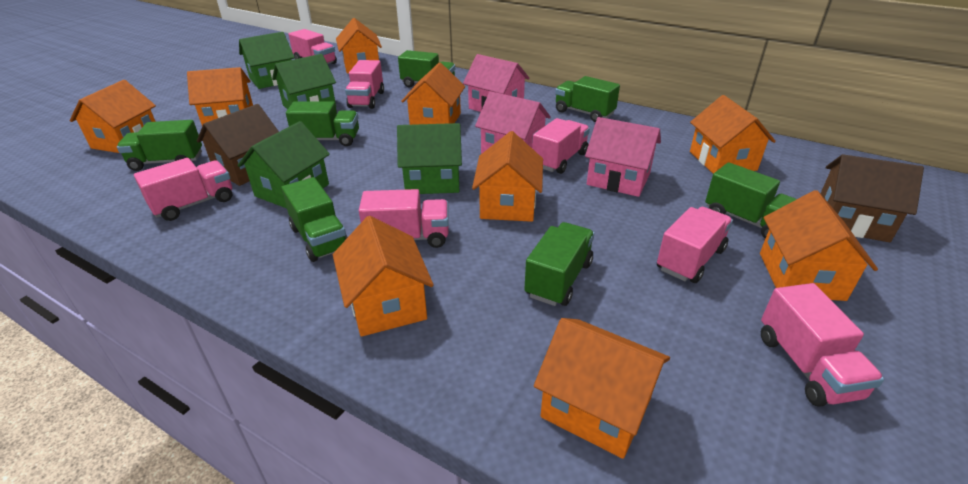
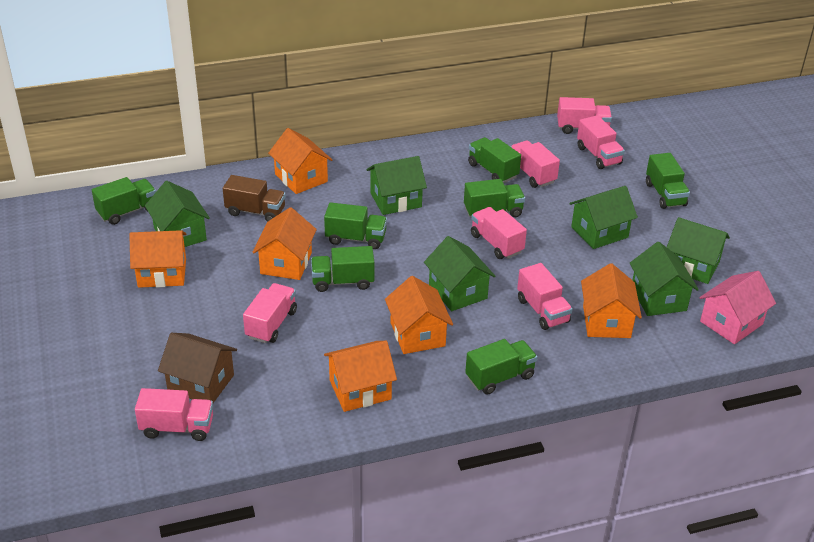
brown house: 2 -> 1
brown truck: 0 -> 1
green house: 4 -> 6
orange house: 9 -> 6
pink house: 3 -> 1

